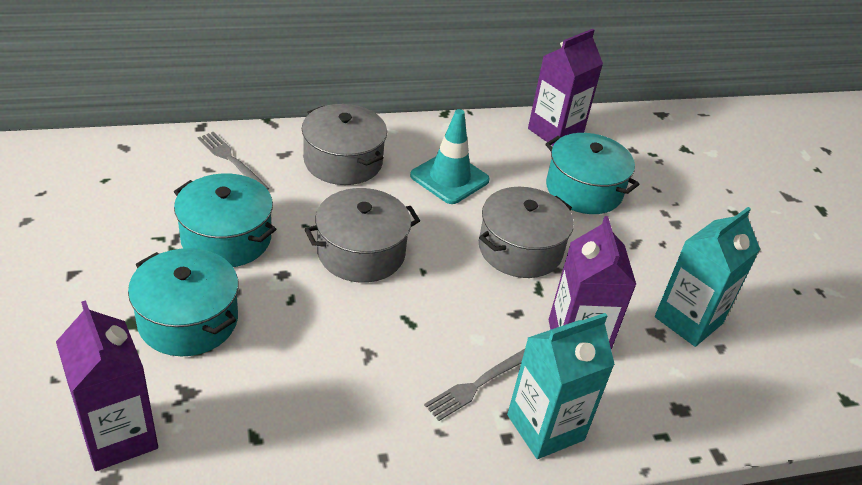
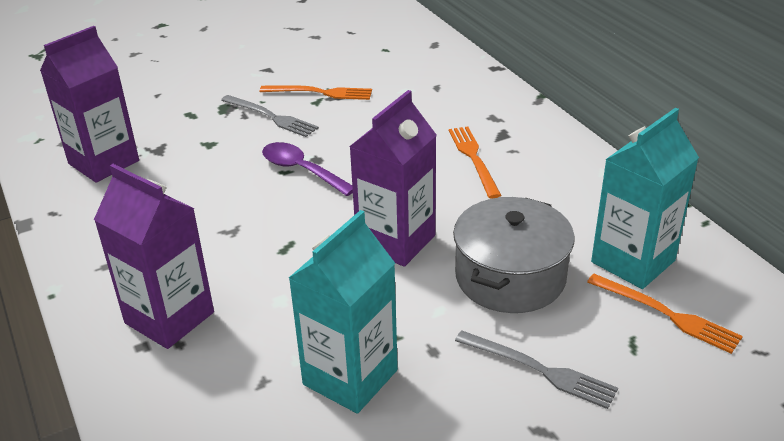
grey pot: 3 -> 1
orange fork: 0 -> 3
purple spoon: 0 -> 1
turquoise pot: 3 -> 0
turquoise traffic cone: 1 -> 0

